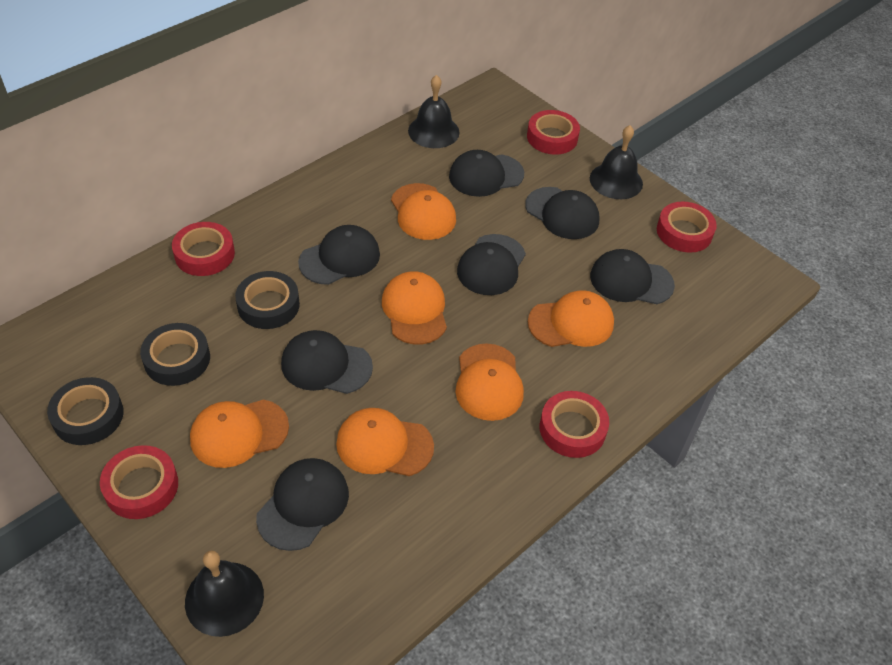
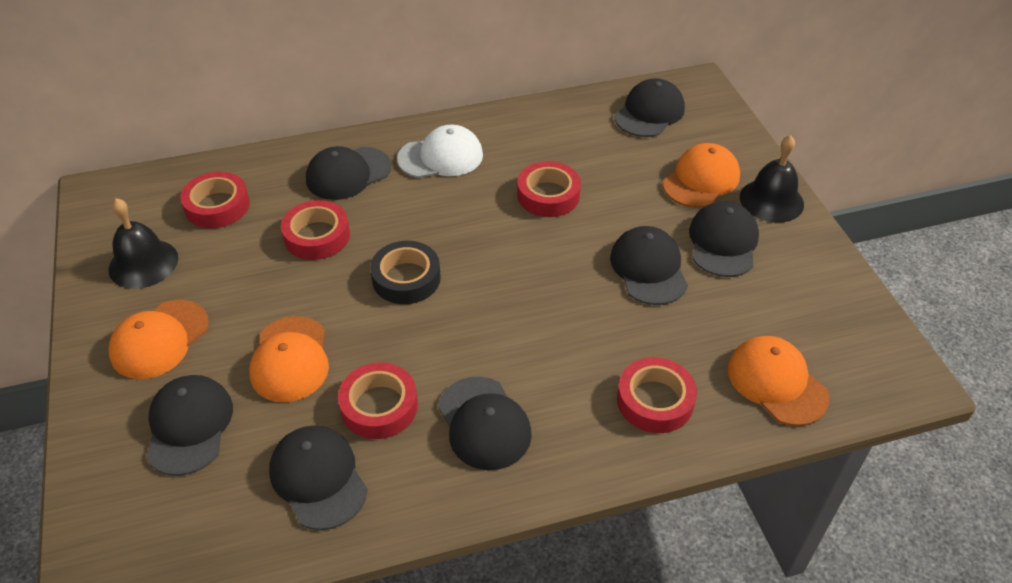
black bell: 3 -> 2
black tape: 3 -> 1
orange cap: 6 -> 4
white cap: 0 -> 1

